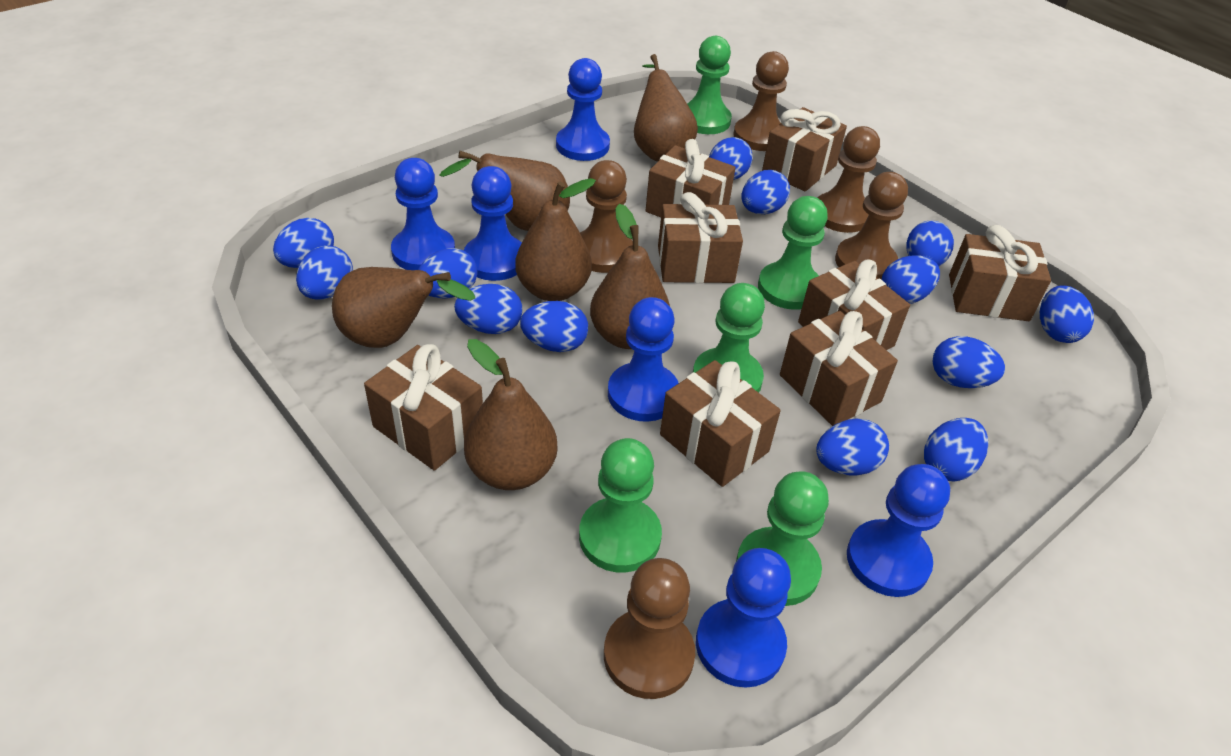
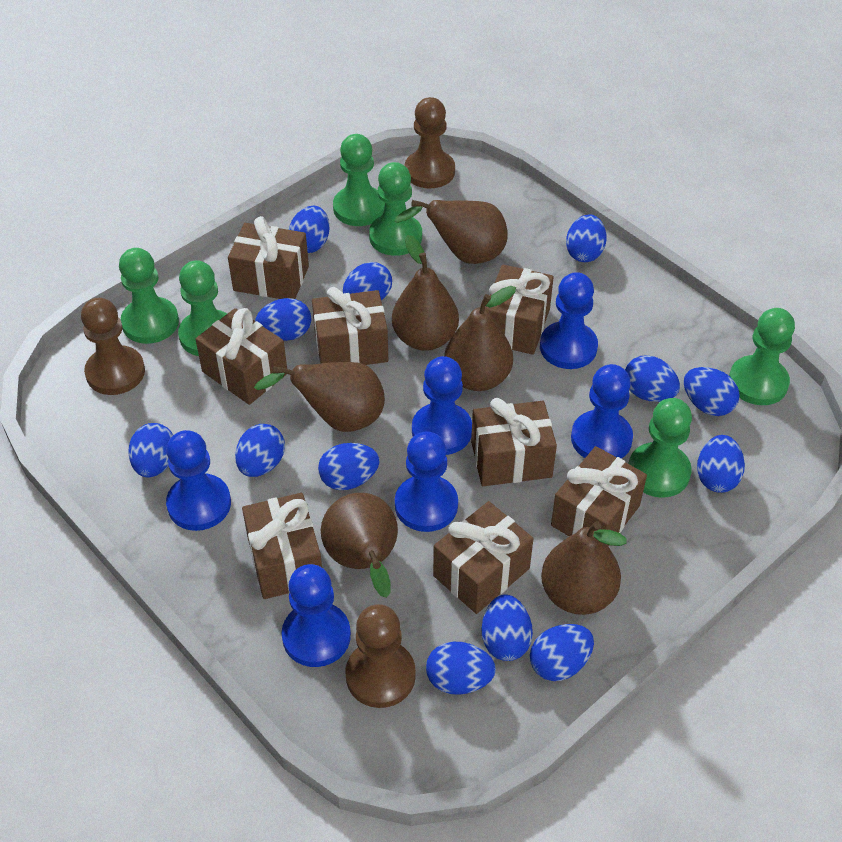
brown pawn: 5 -> 3
green pawn: 5 -> 6

